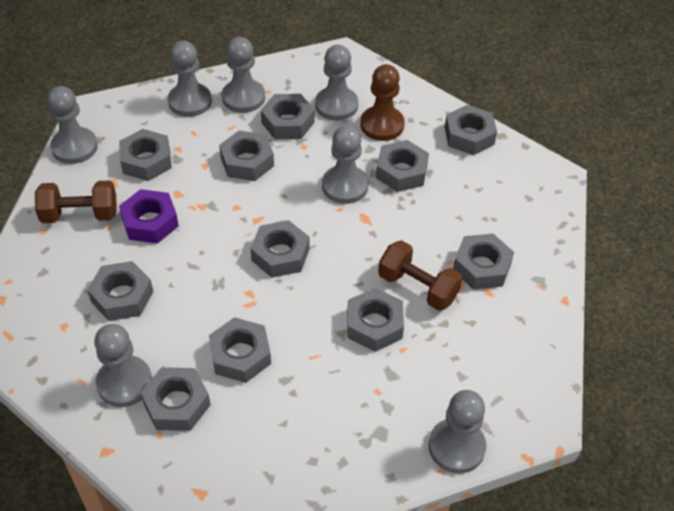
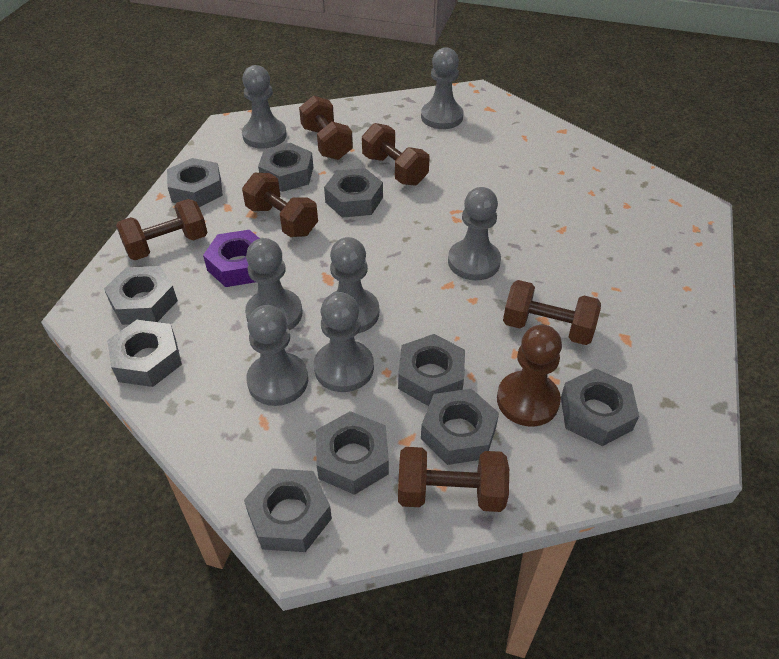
brown dumbbell: 2 -> 6
grey nut: 11 -> 10

